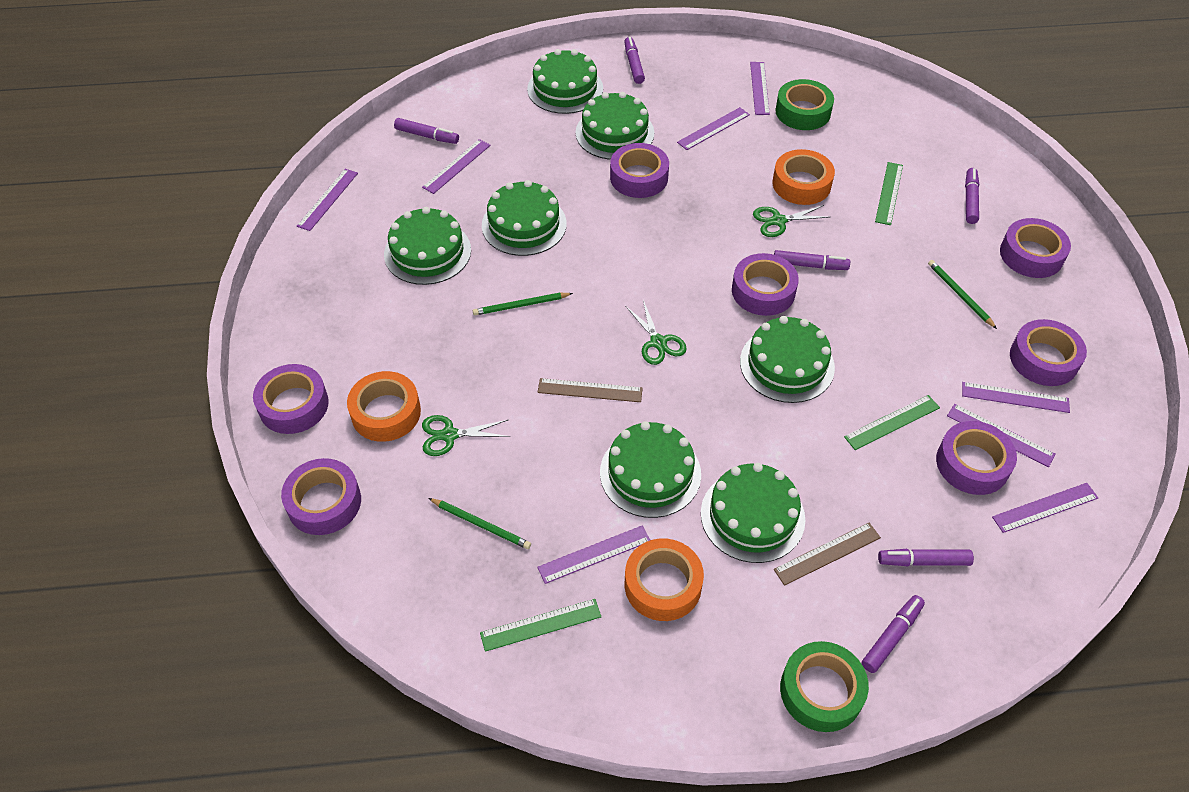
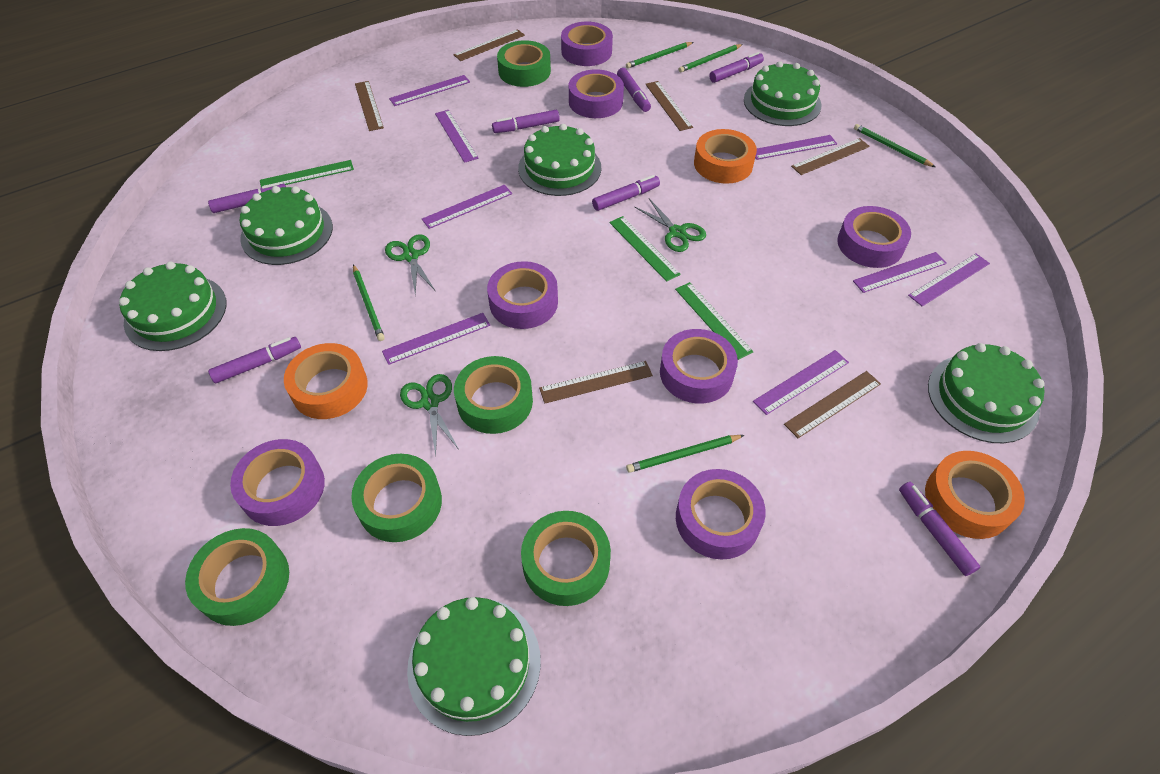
brown ruler: 2 -> 6
green cake: 7 -> 6
green pencil: 3 -> 5
green tape: 2 -> 5
purple marker: 6 -> 7

